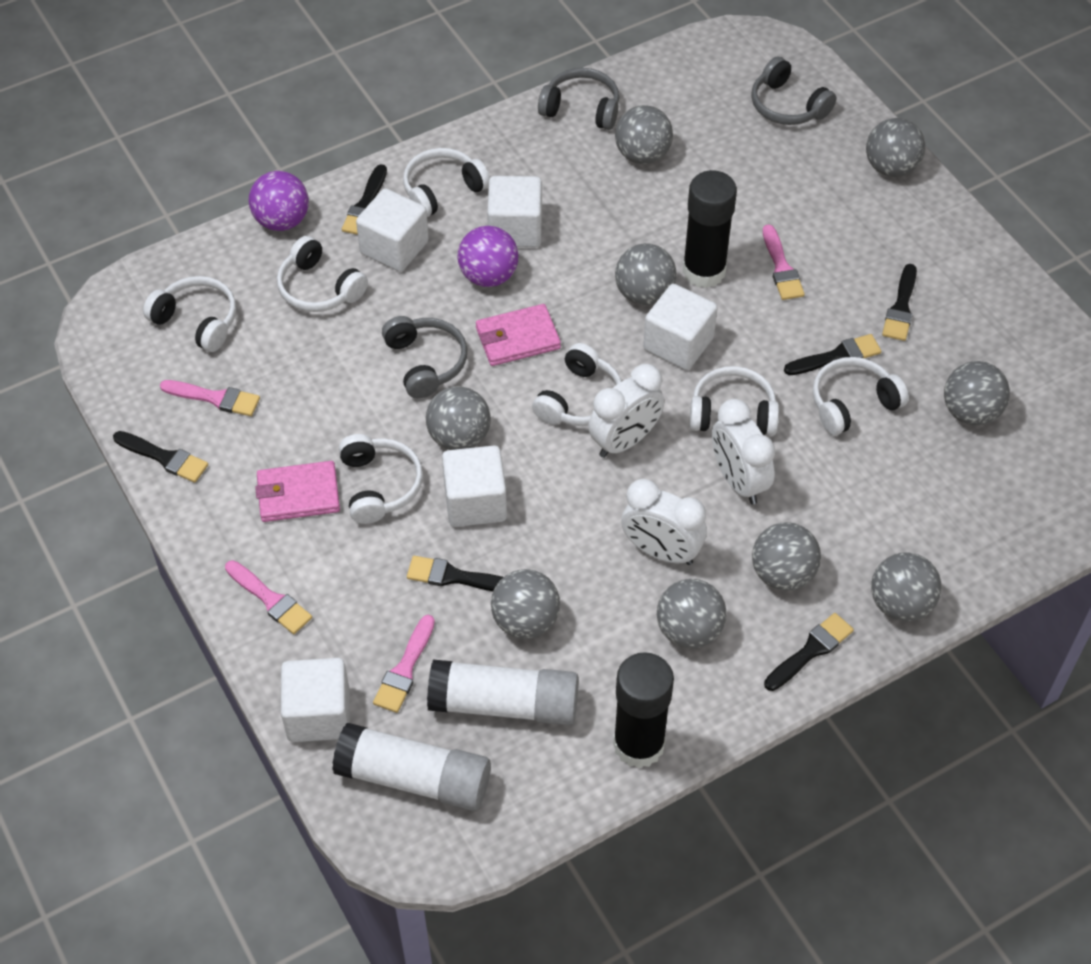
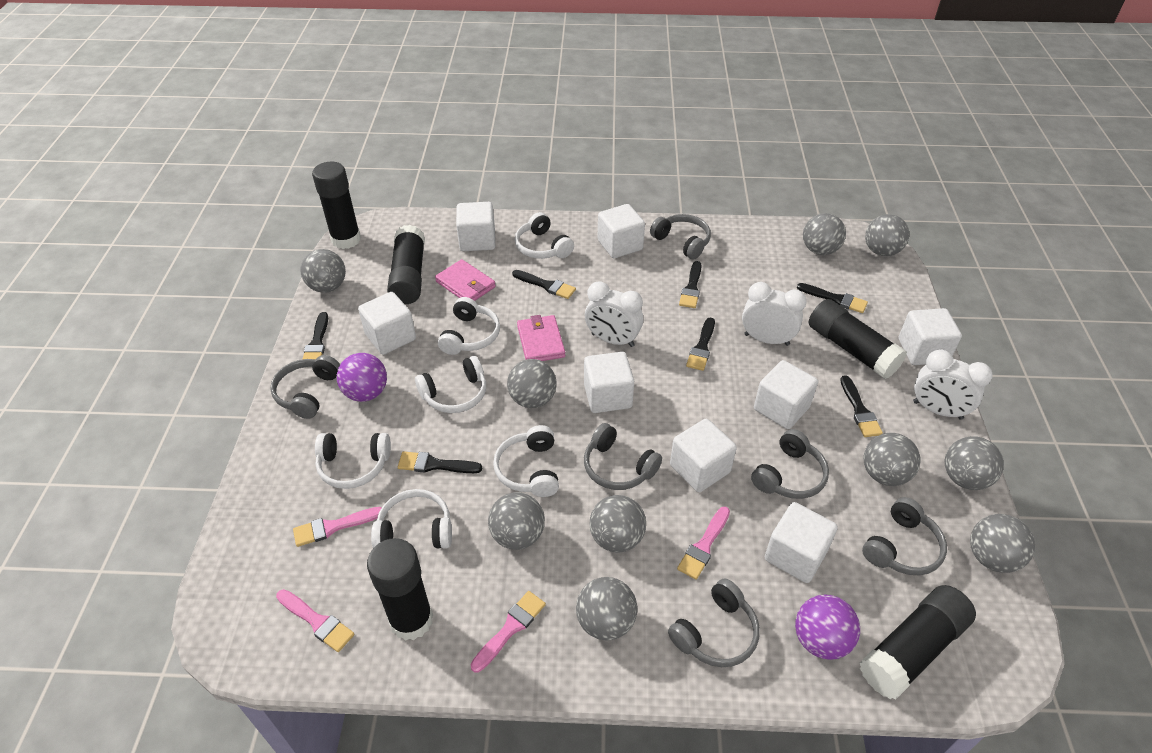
black brush: 6 -> 7
black glue stick: 2 -> 5
grey ball: 9 -> 10
grey headphones: 3 -> 6
white cube: 5 -> 8
white glue stick: 2 -> 0
white headphones: 7 -> 6

